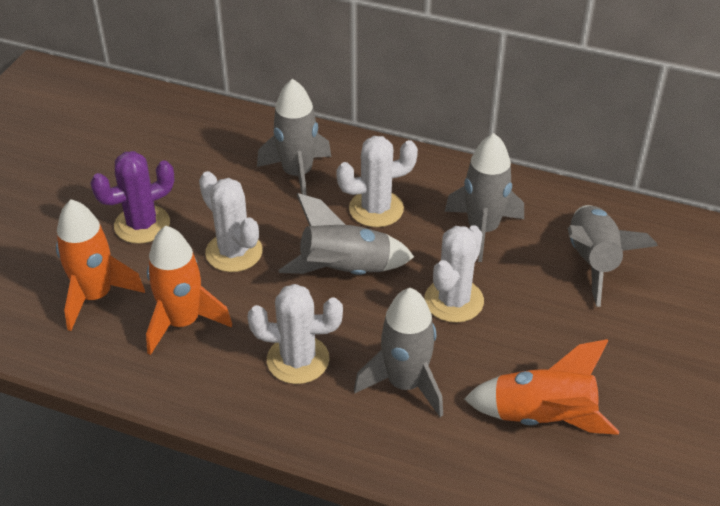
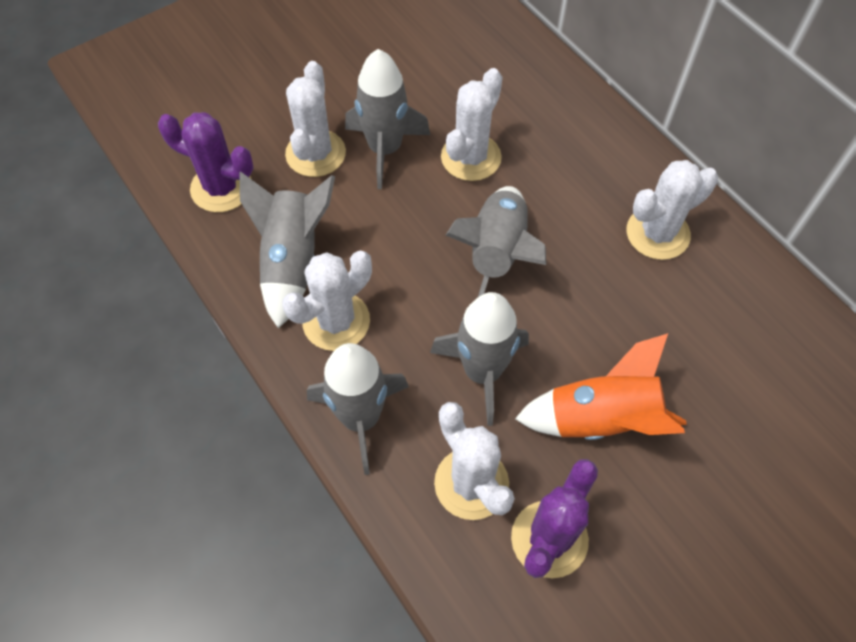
orange rocket: 3 -> 1
purple cactus: 1 -> 2
white cactus: 4 -> 5

